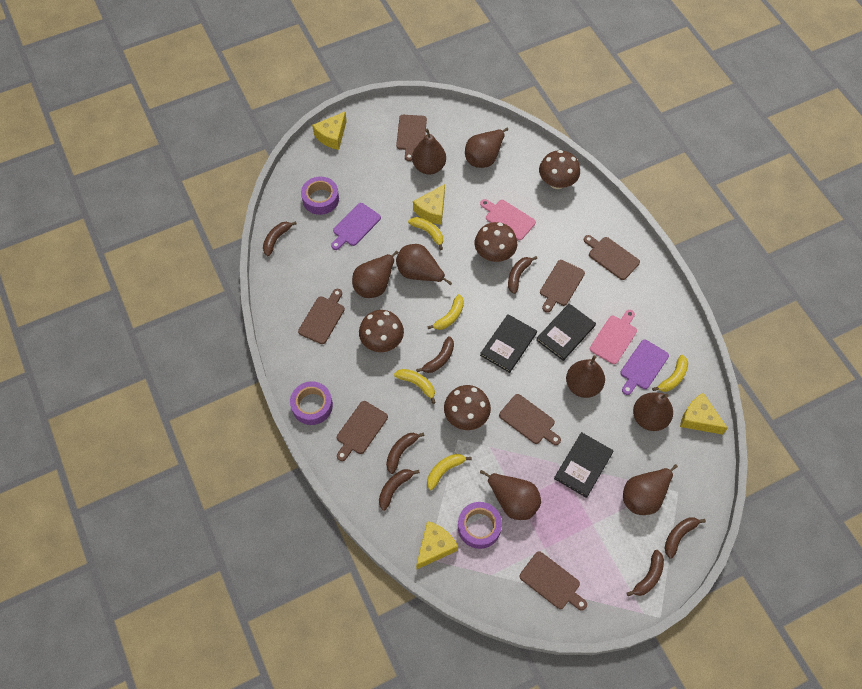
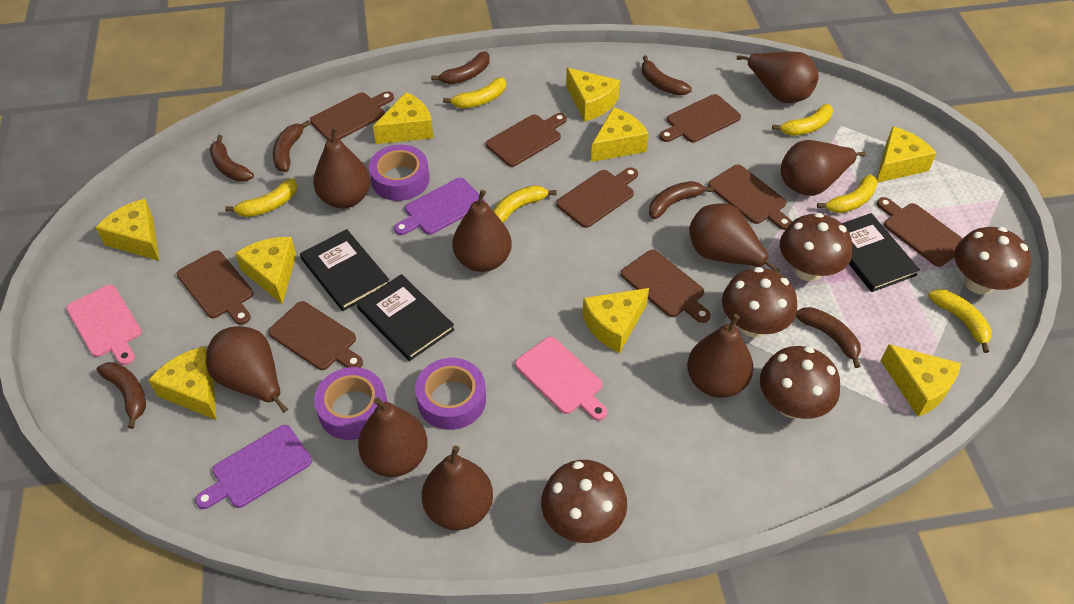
brown cutting board: 7 -> 9
brown mushroom: 4 -> 5
brown pear: 8 -> 9
yellow banana: 5 -> 6
yellow cheese: 4 -> 9

